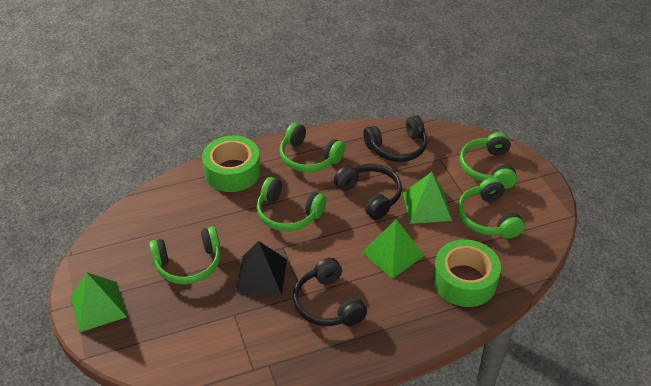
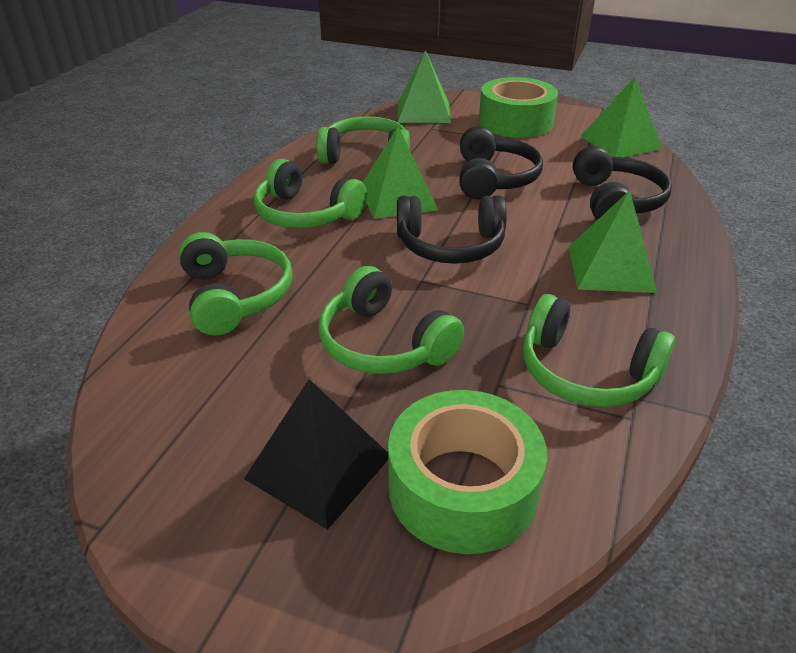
green pyramid: 3 -> 4

